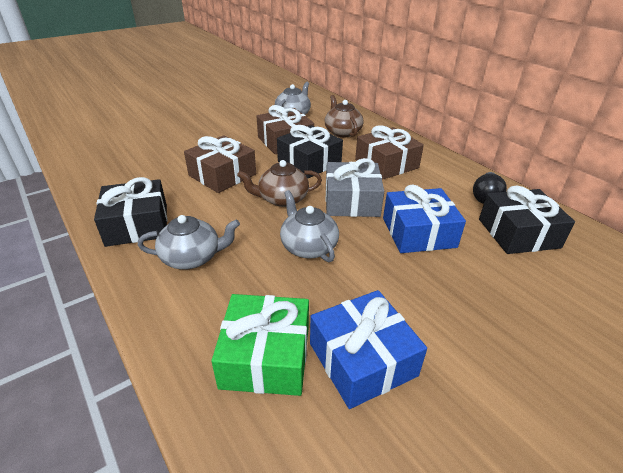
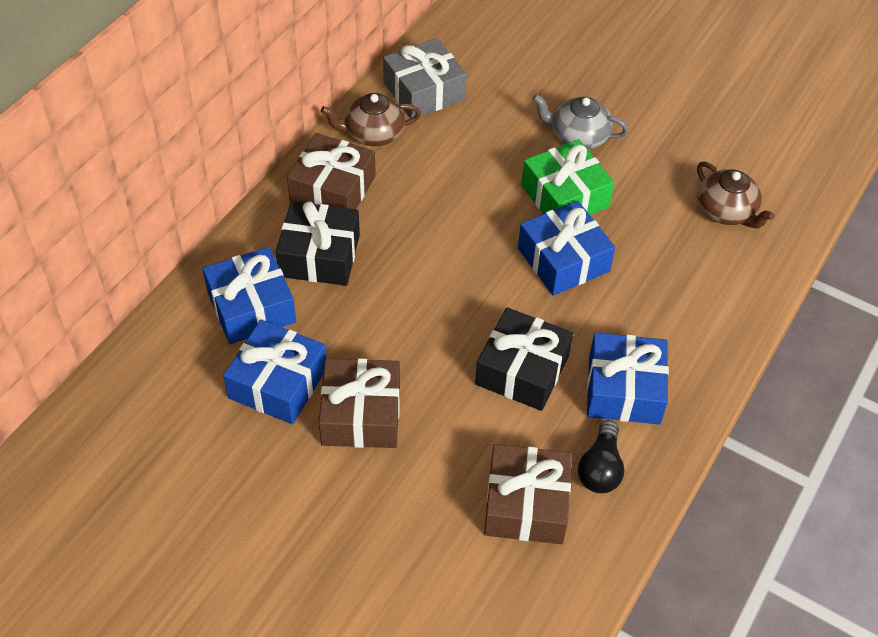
black gift: 3 -> 2
blue gift: 2 -> 4
grey teapot: 3 -> 1

